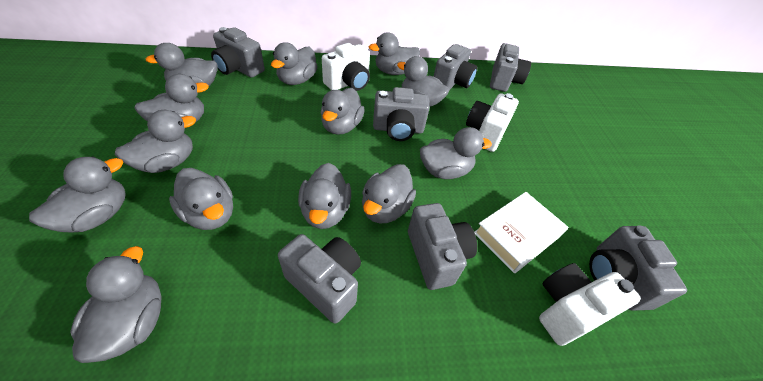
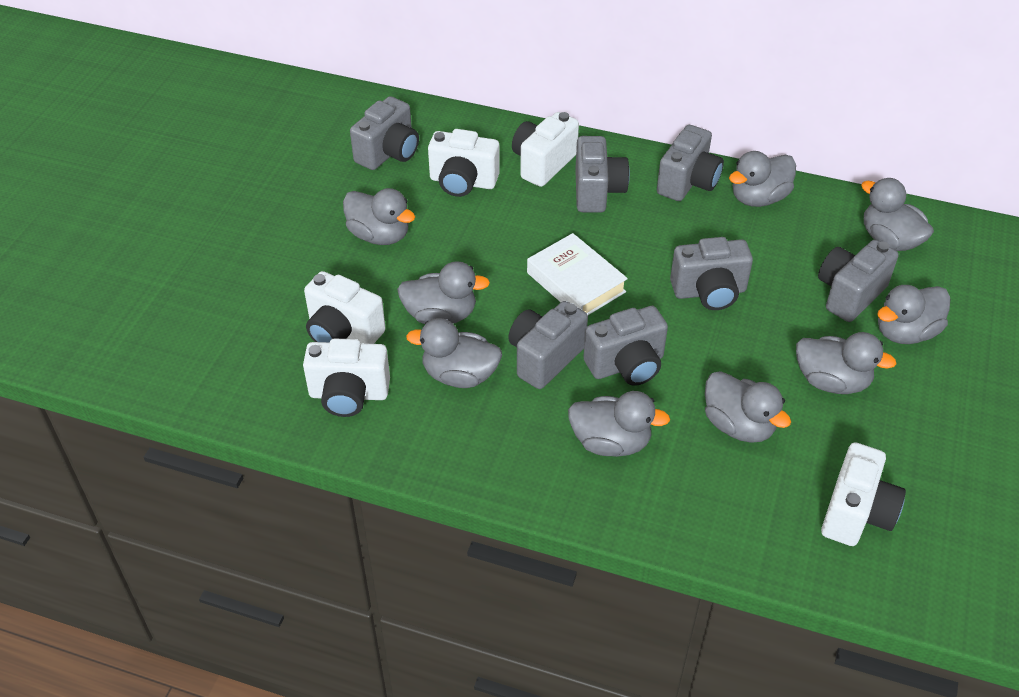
grey duck: 13 -> 9
white camera: 3 -> 5

